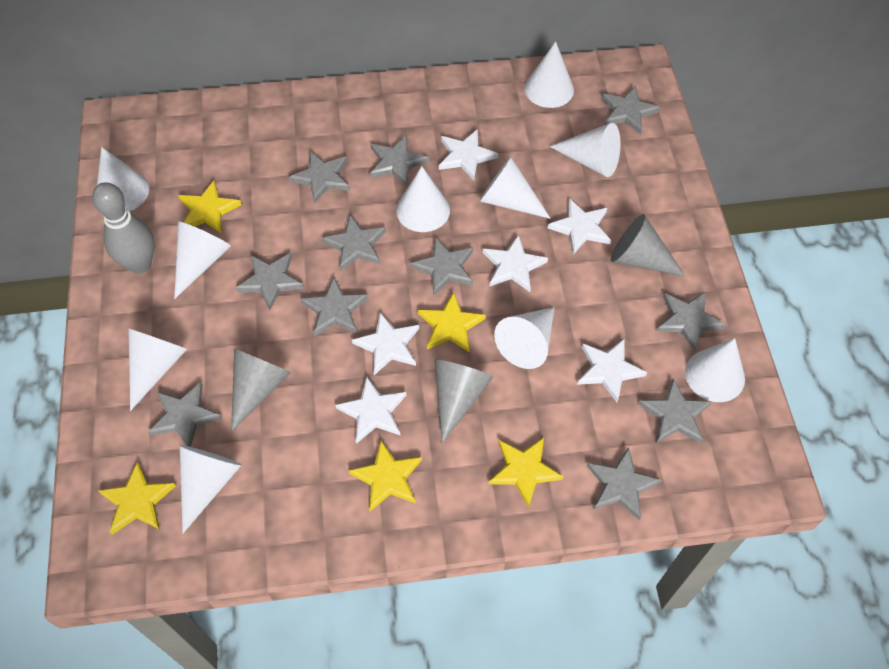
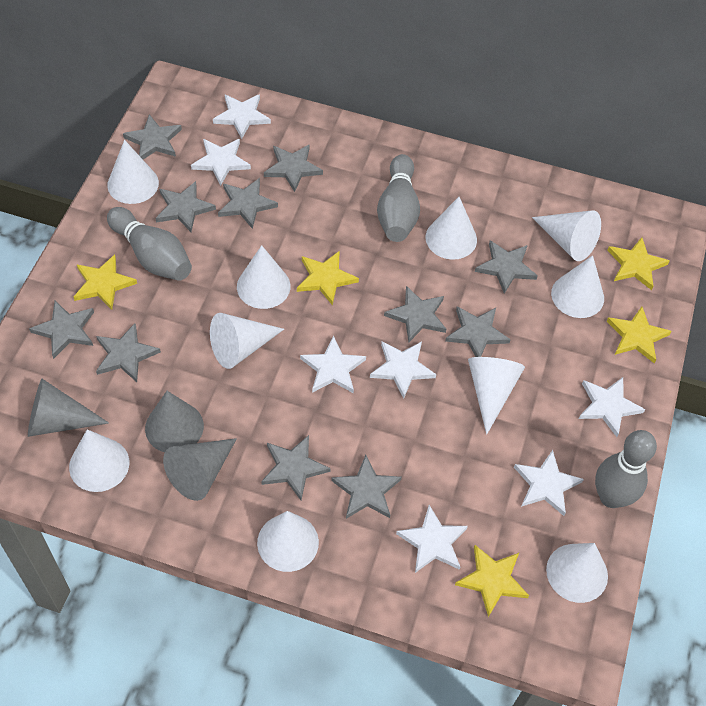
grey bowling pin: 1 -> 3
white star: 6 -> 7

